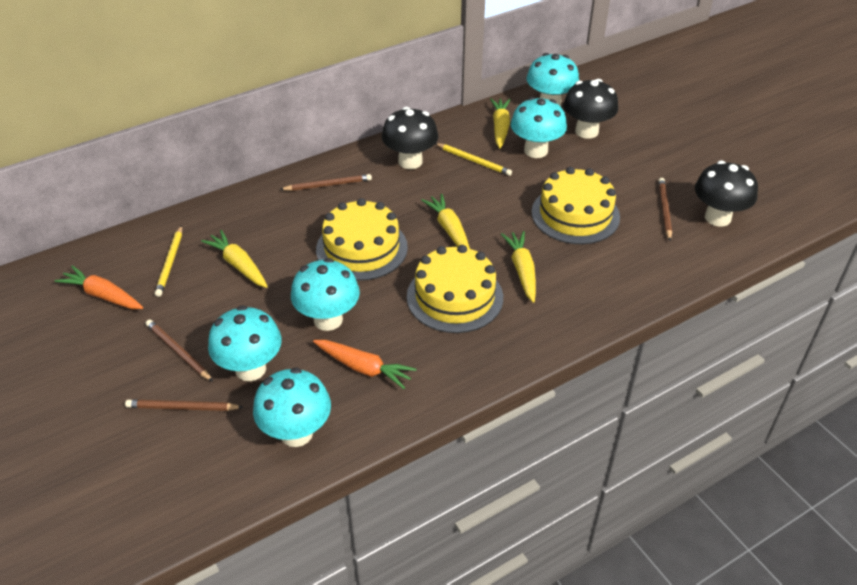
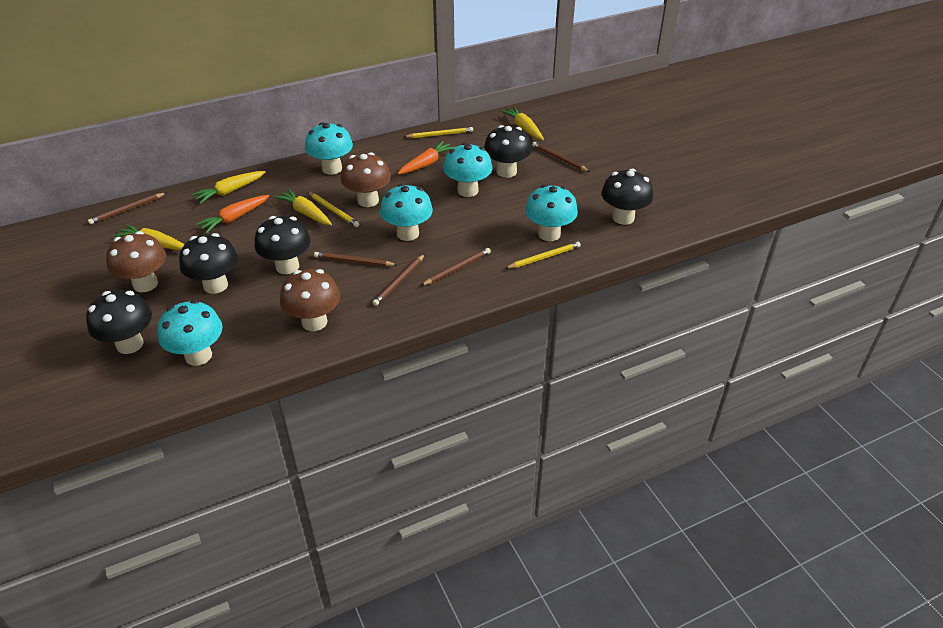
black mushroom: 3 -> 5
brown mushroom: 0 -> 3
brown pencil: 4 -> 5
yellow cake: 3 -> 0
yellow pencil: 2 -> 3

